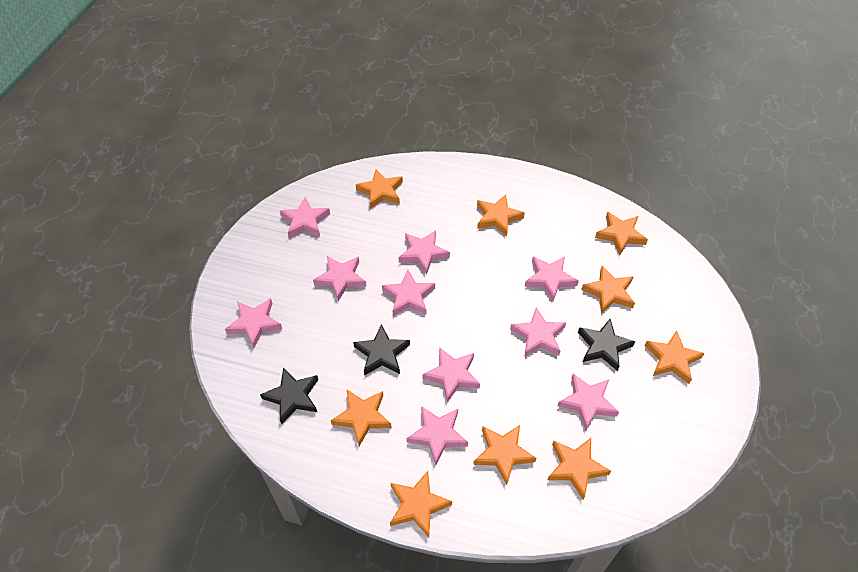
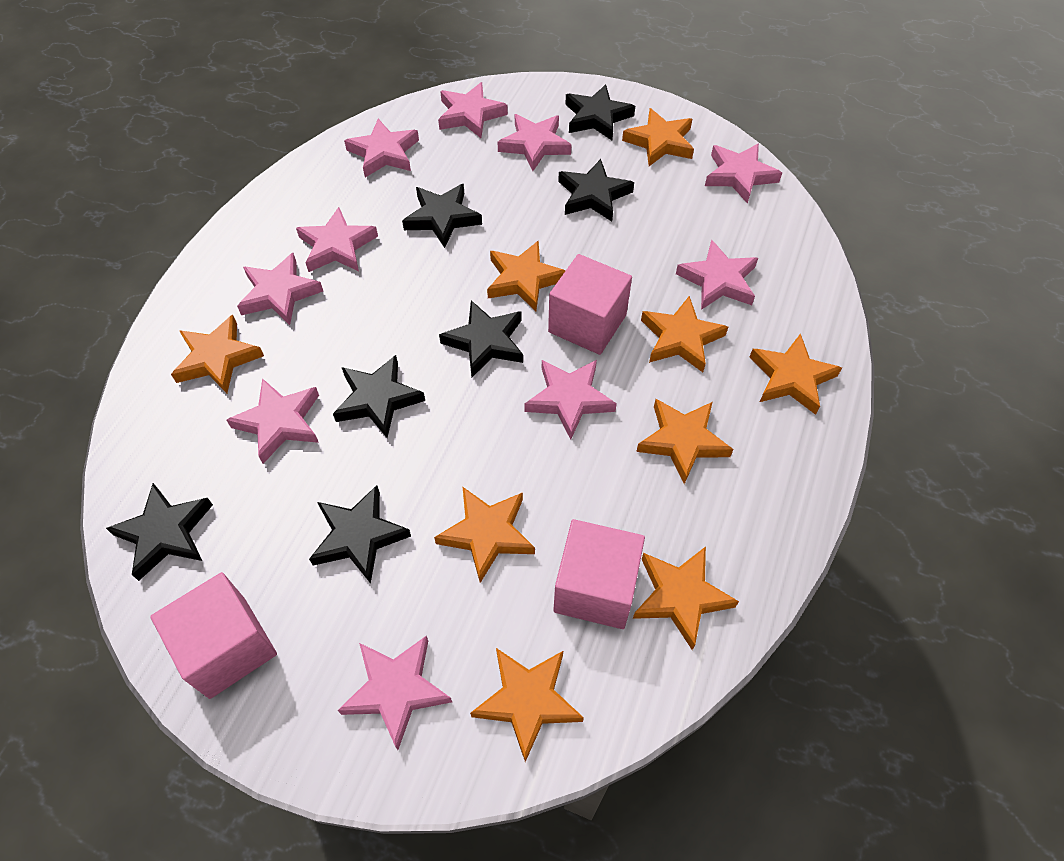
black star: 3 -> 7
pink cube: 0 -> 3

